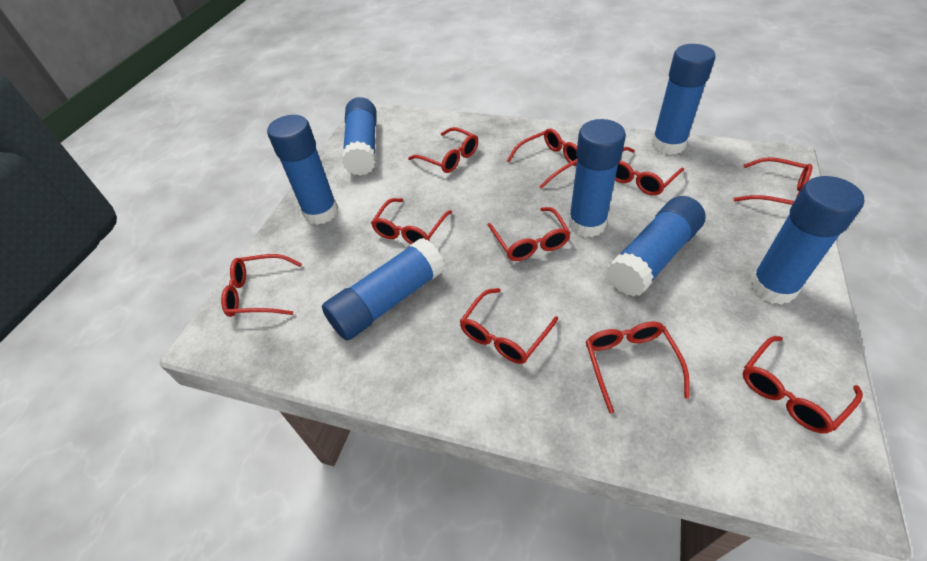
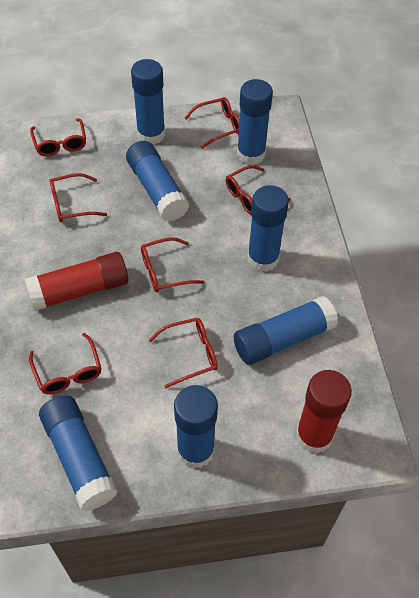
red glasses: 10 -> 7
red glue stick: 0 -> 2

